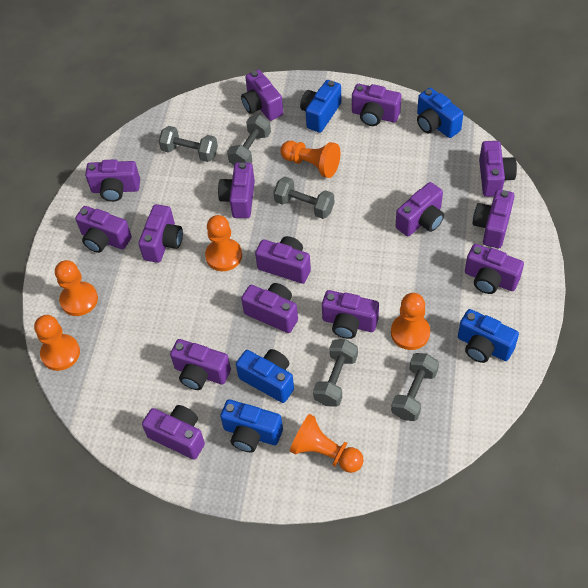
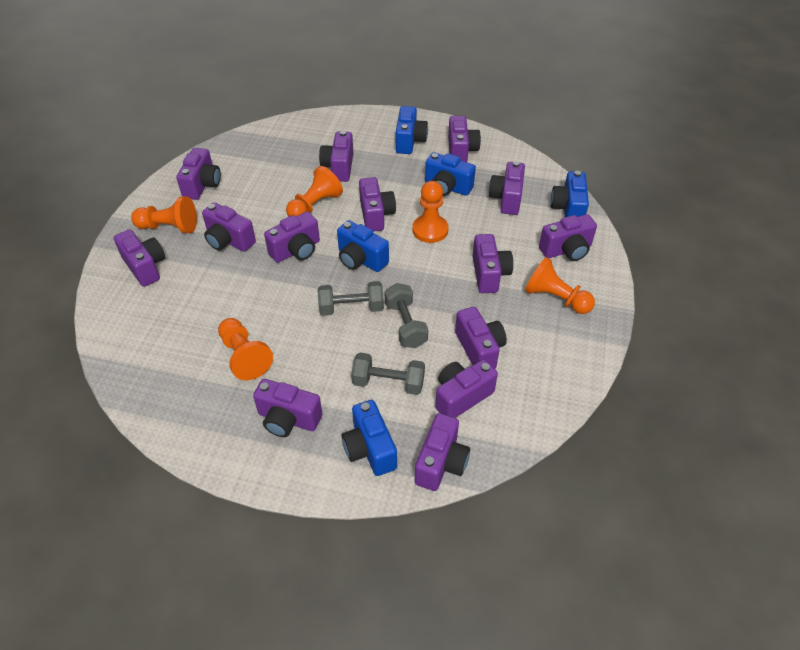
grey dumbbell: 5 -> 3
orange pawn: 6 -> 5
purple camera: 15 -> 14

